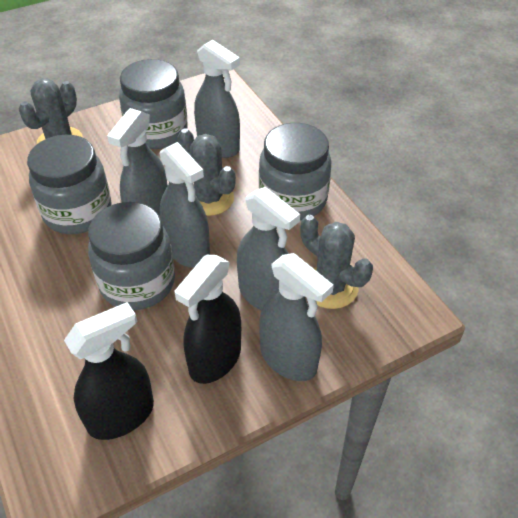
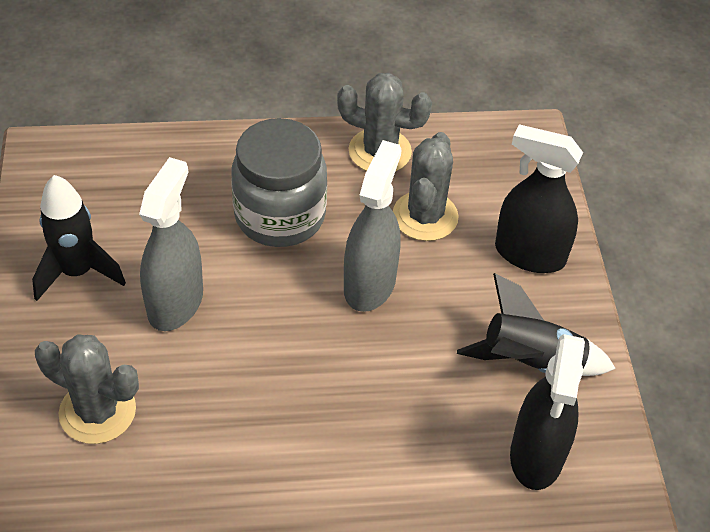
black rocket: 0 -> 2
grey jar: 4 -> 1
grey spray bottle: 5 -> 2

